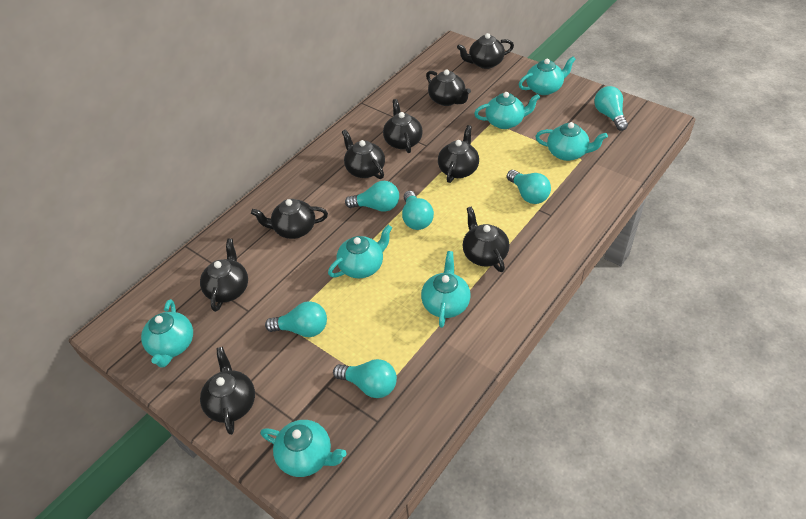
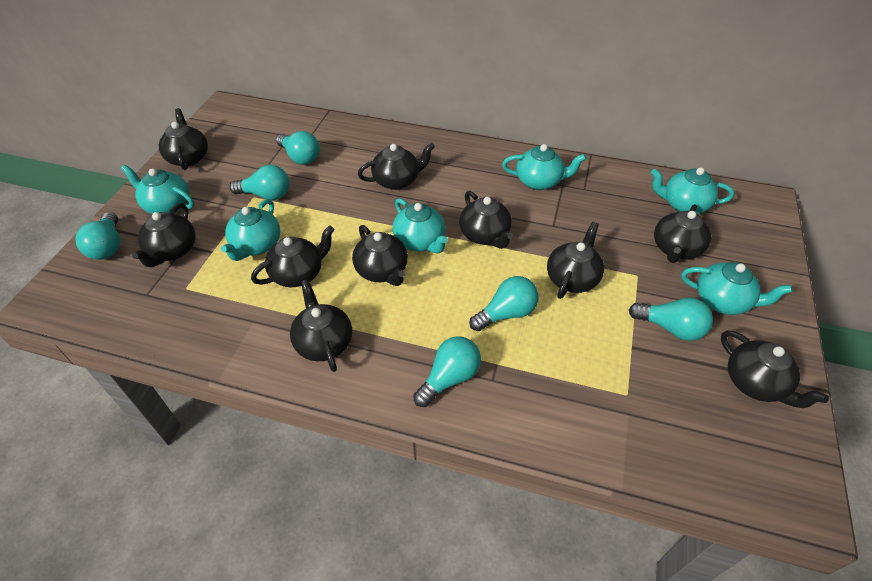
black teapot: 9 -> 10
turquoise teapot: 7 -> 6

